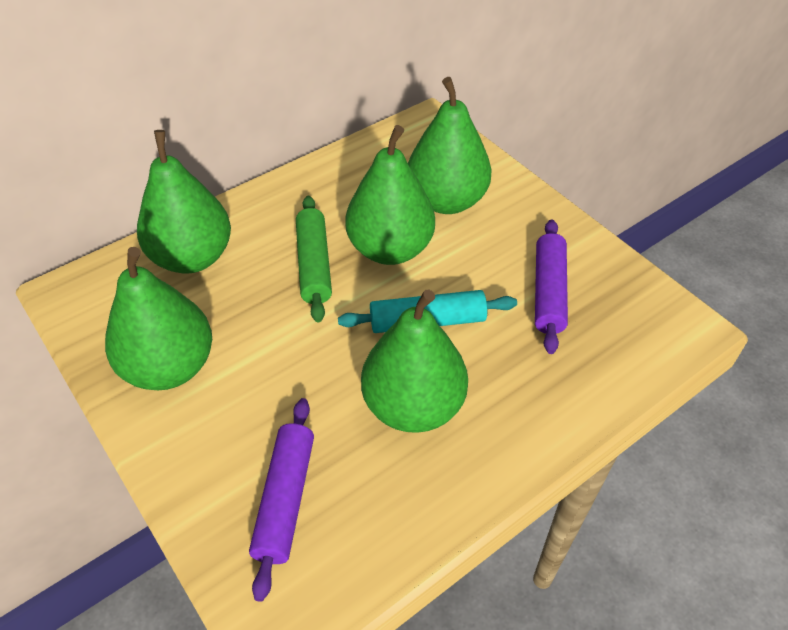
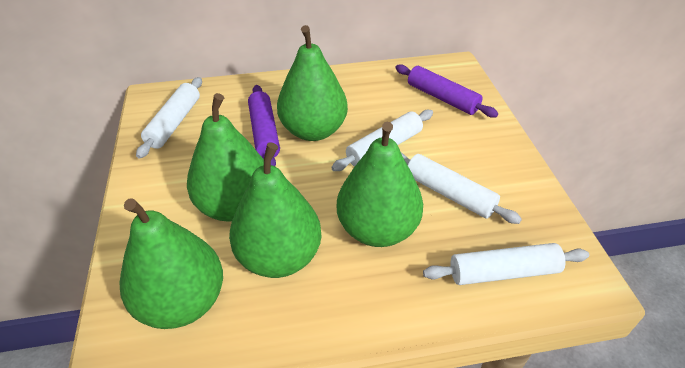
green rolling pin: 1 -> 0
turquoise rolling pin: 1 -> 0
white rolling pin: 0 -> 4

